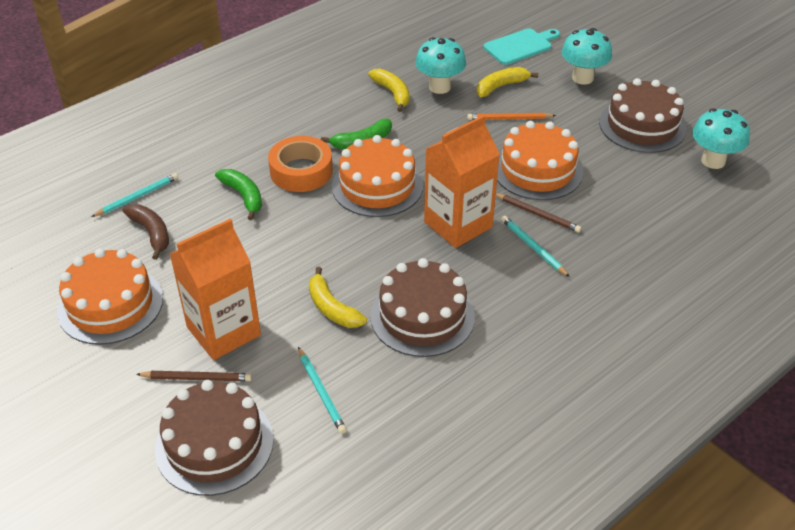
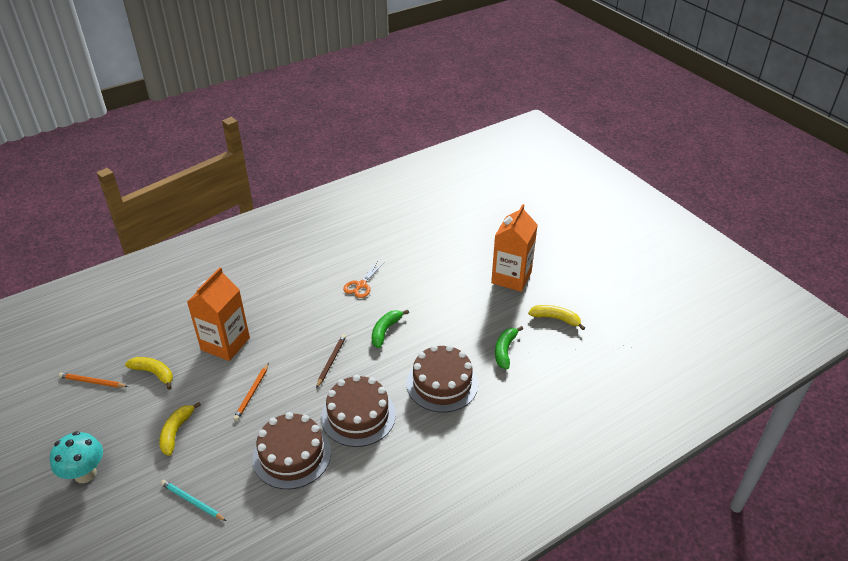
brown banana: 1 -> 0
brown pencil: 2 -> 1
orange cake: 3 -> 0
orange pencil: 1 -> 2
orange scissors: 0 -> 1
orange tape: 1 -> 0
turquoise cutting board: 1 -> 0
turquoise mushroom: 3 -> 1
turquoise pencil: 3 -> 1

